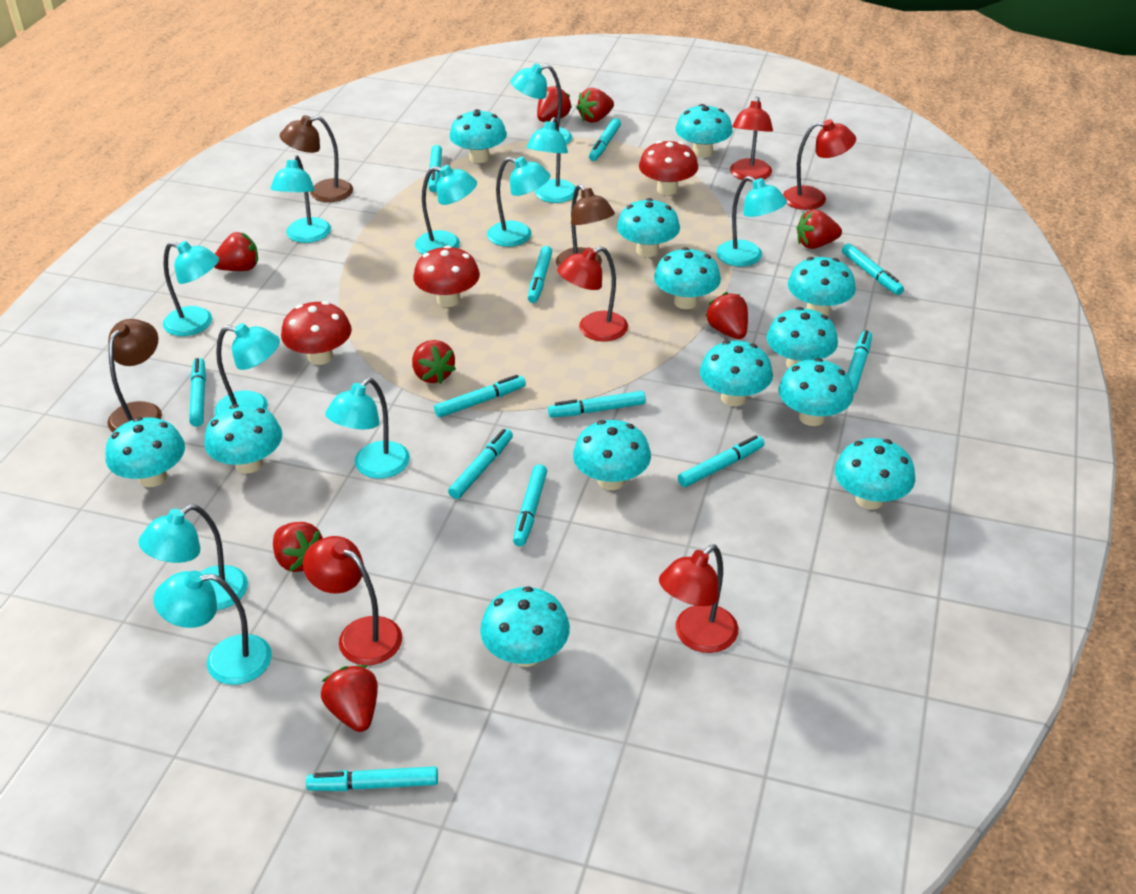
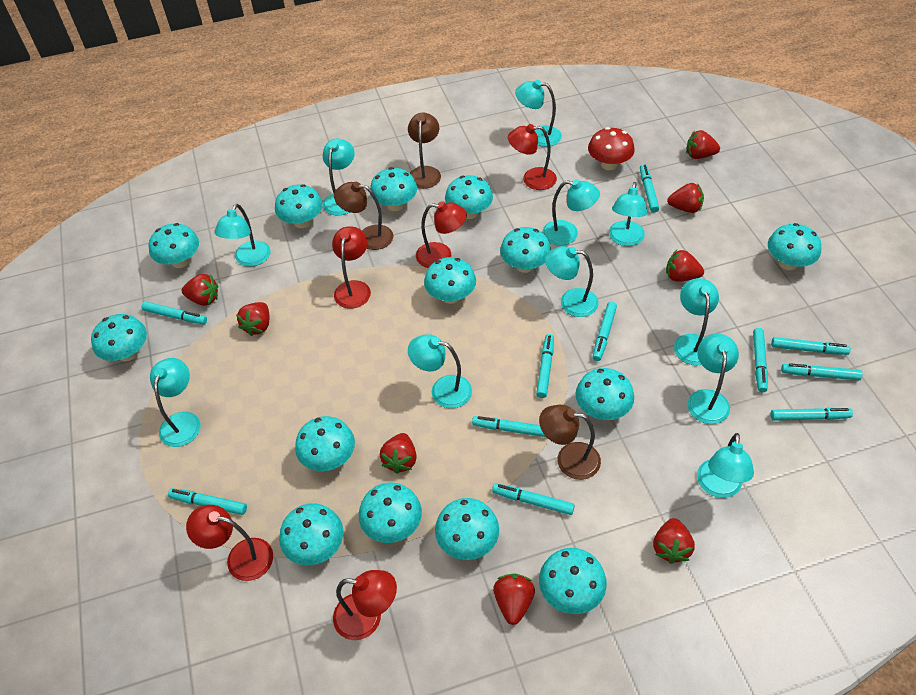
red mushroom: 3 -> 1
turquoise marker: 12 -> 11
turquoise mushroom: 13 -> 14

